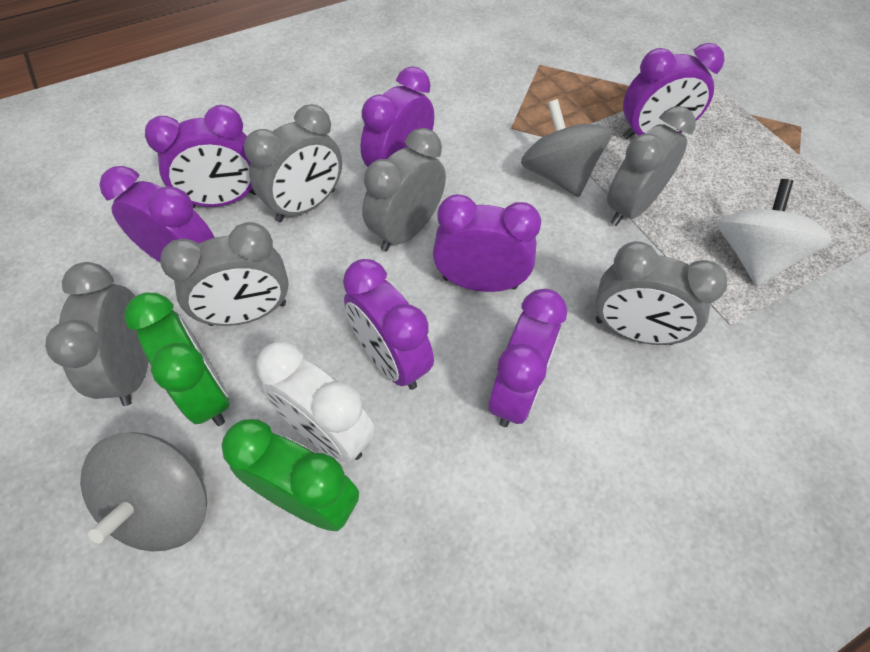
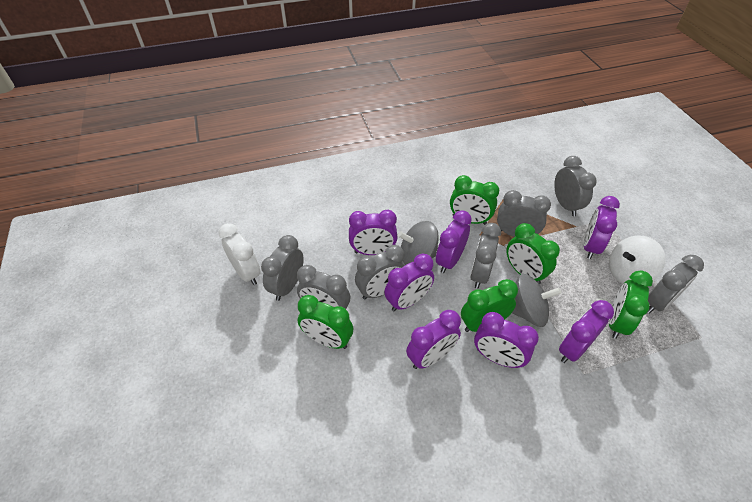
green clock: 2 -> 5
grey clock: 6 -> 7

